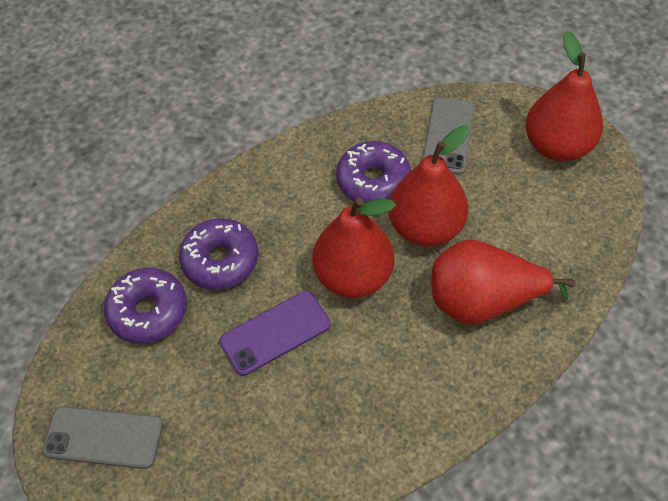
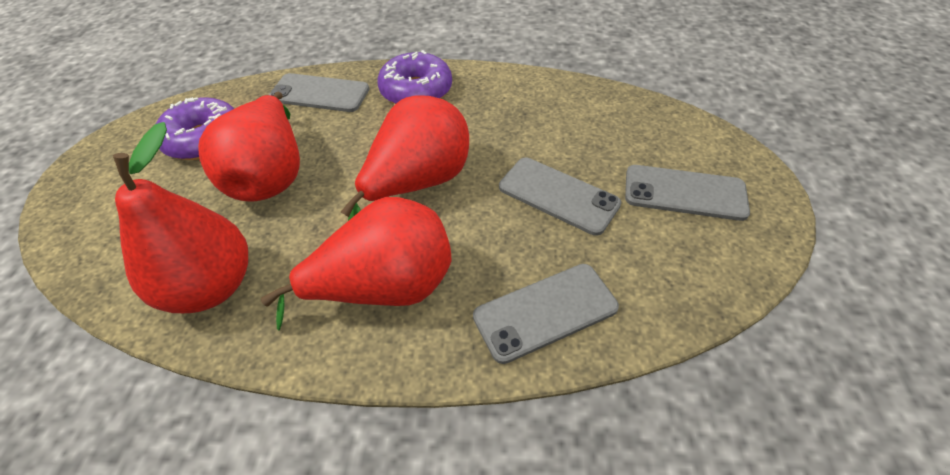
grey phone: 2 -> 4
purple donut: 3 -> 2
purple phone: 1 -> 0

